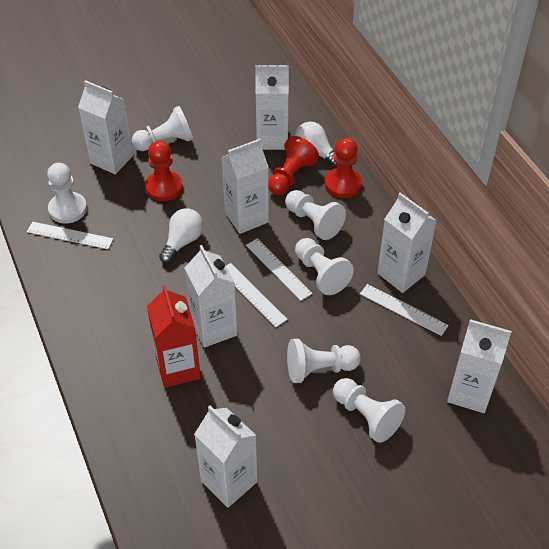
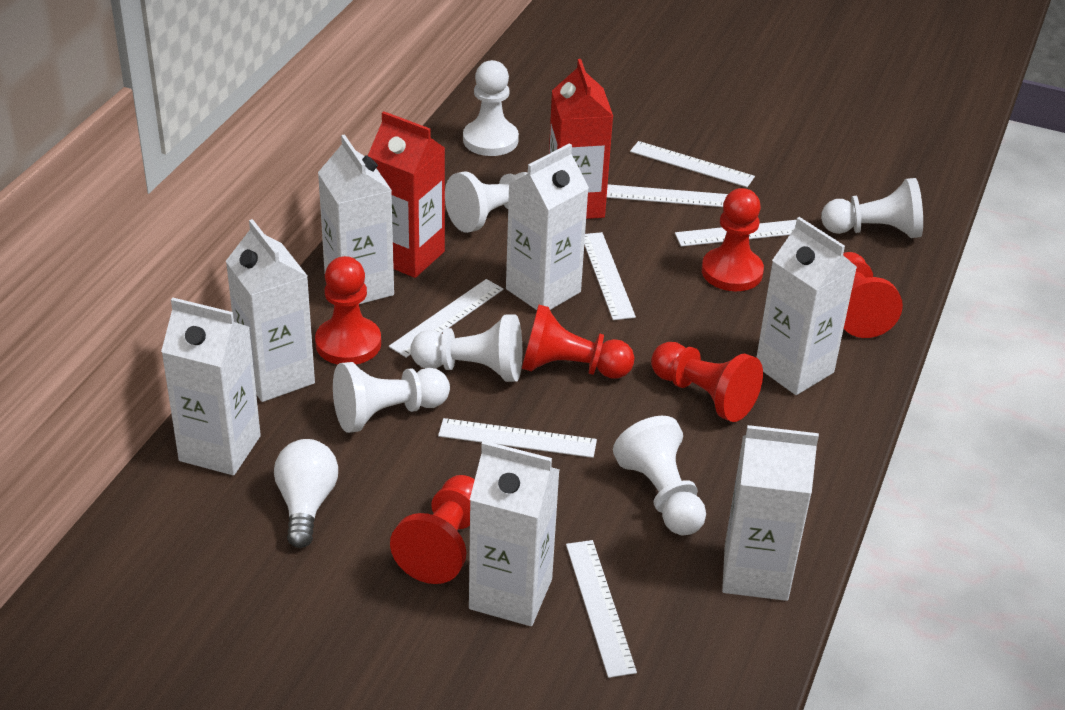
red carton: 1 -> 2
red pawn: 3 -> 6
white light bulb: 2 -> 1
white ruler: 4 -> 7

